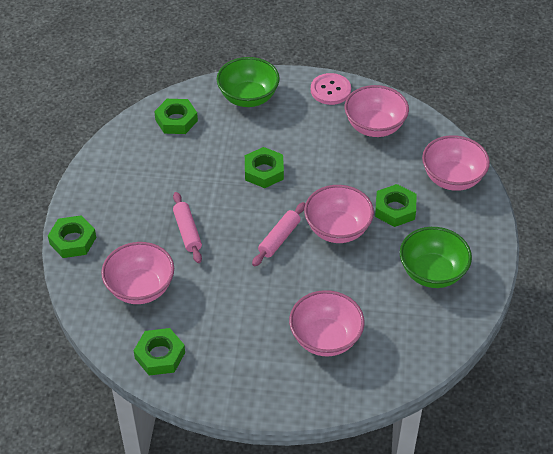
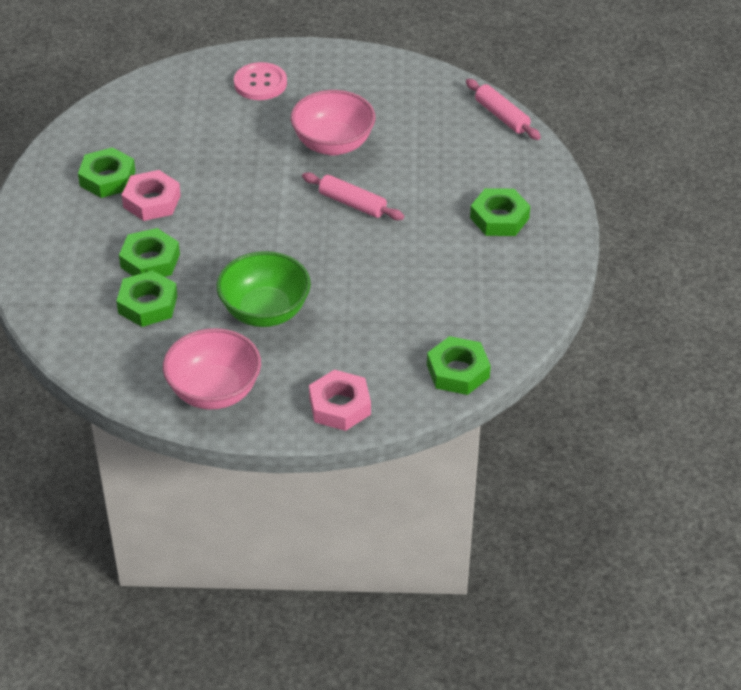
green bowl: 2 -> 1
pink bowl: 5 -> 2
pink nut: 0 -> 2

